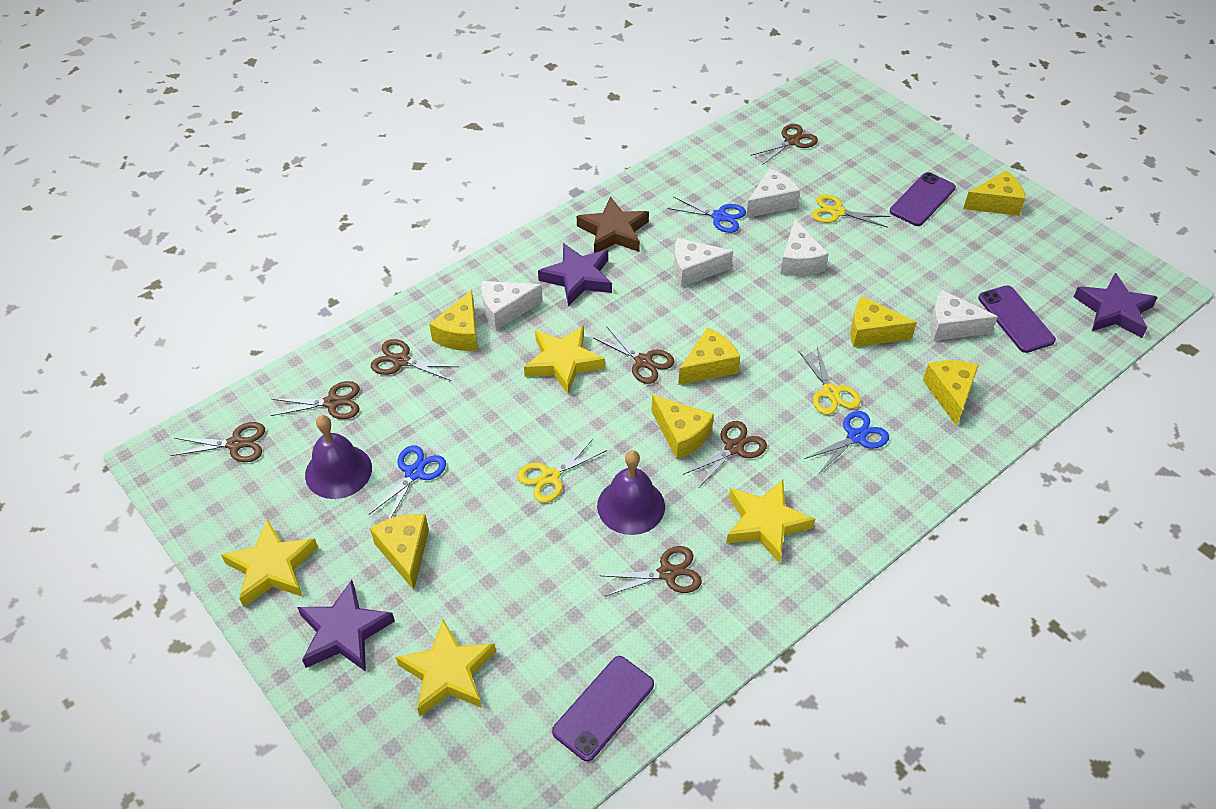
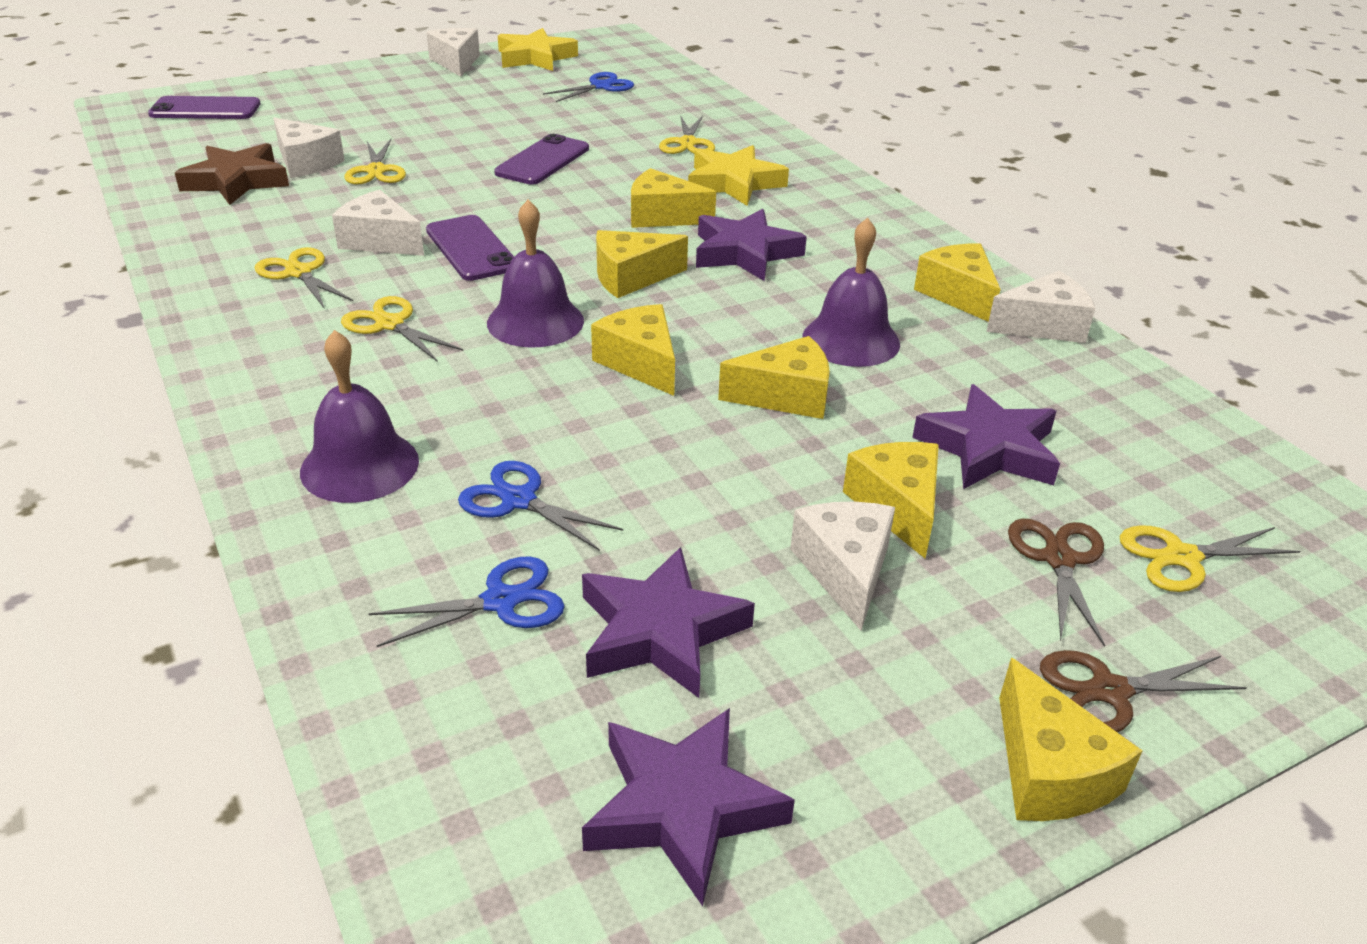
brown scissors: 7 -> 2
purple bell: 2 -> 3
purple star: 3 -> 4
yellow scissors: 3 -> 5
yellow star: 4 -> 2

